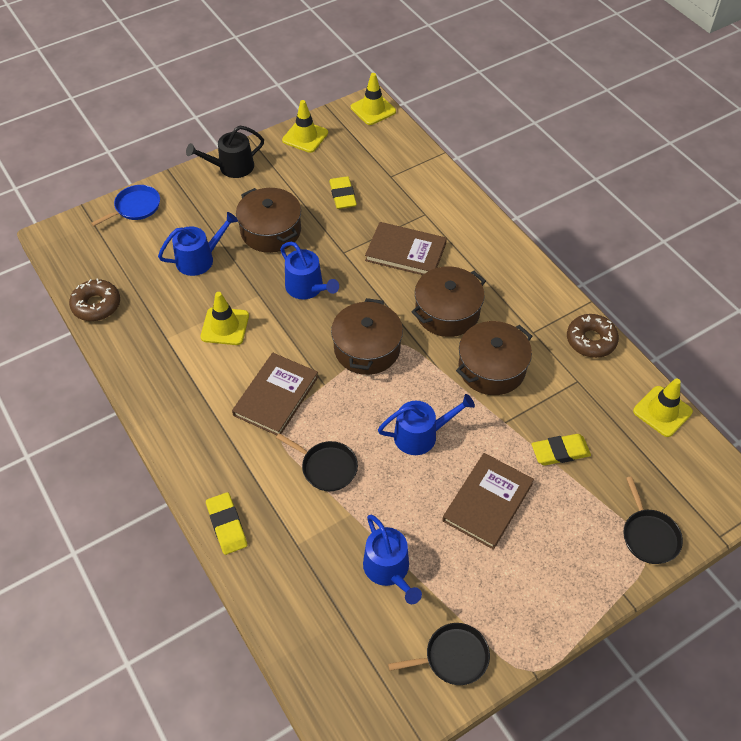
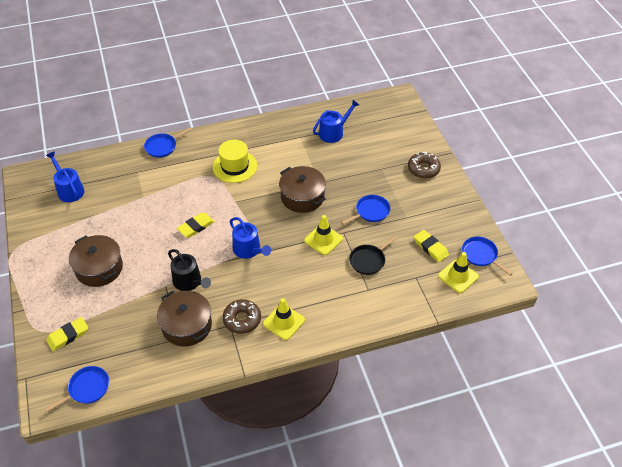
black pan: 3 -> 1
blue pan: 1 -> 4
blue watering can: 4 -> 3
brown book: 3 -> 0
brown pot: 4 -> 3
yellow hat: 0 -> 1
yellow traffic cone: 4 -> 3

